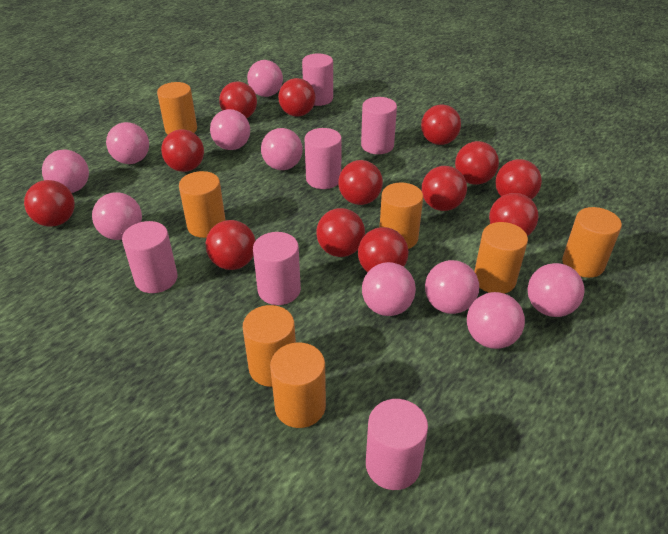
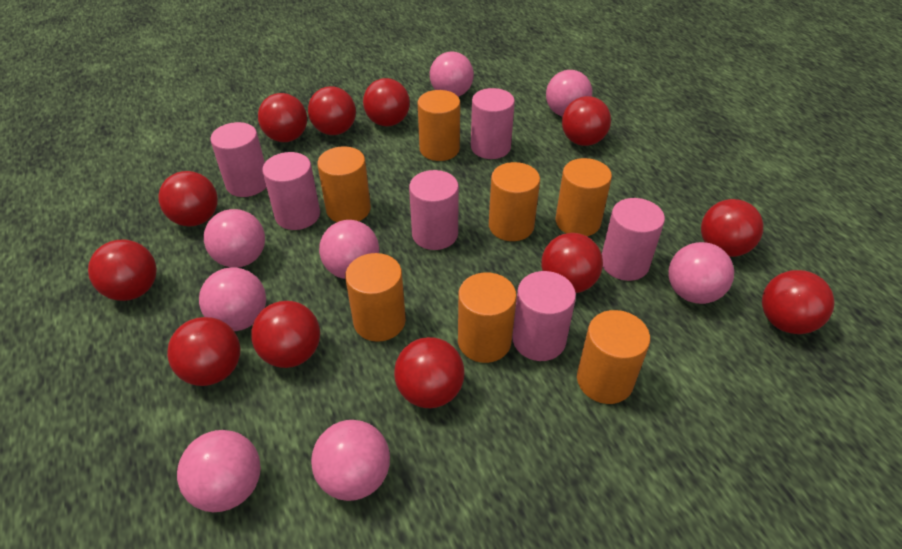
pink ball: 10 -> 8
red ball: 13 -> 12

